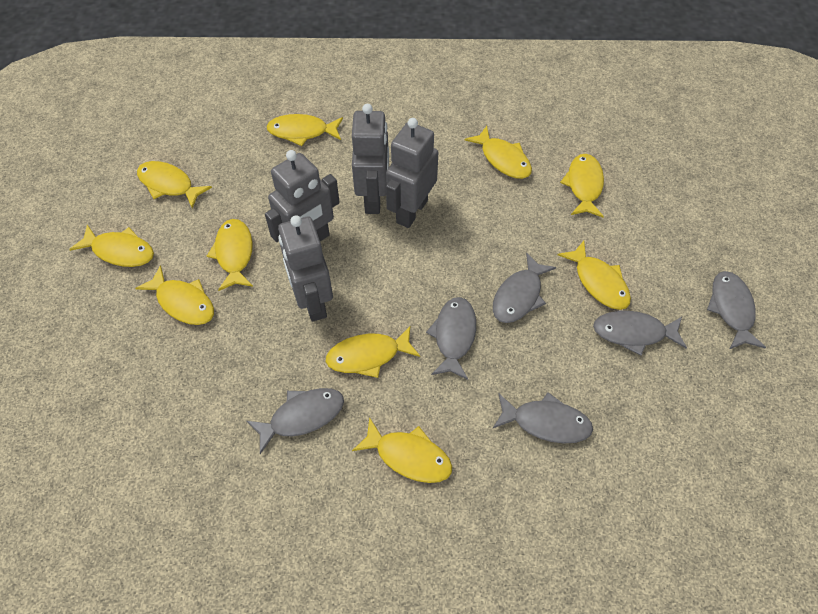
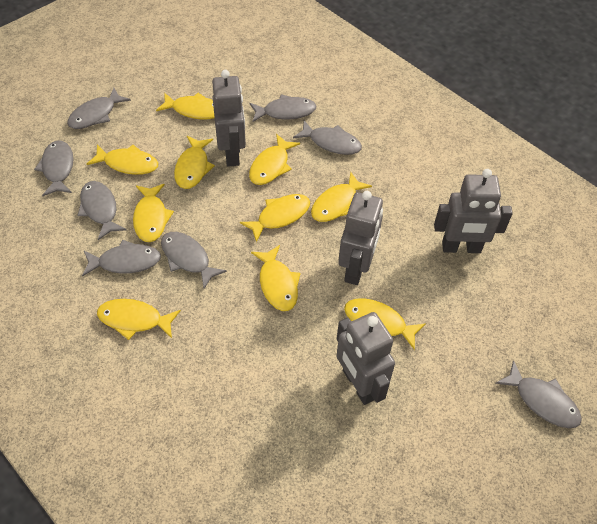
grey fish: 6 -> 8

